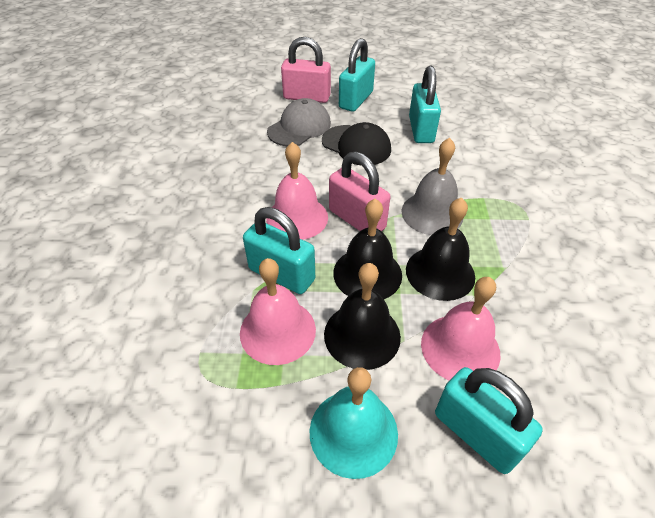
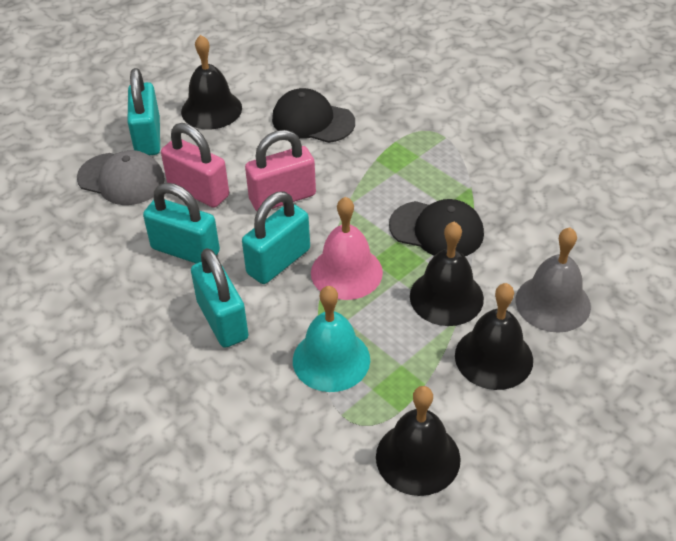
black bell: 3 -> 4
black cap: 1 -> 2
pink bell: 3 -> 1

